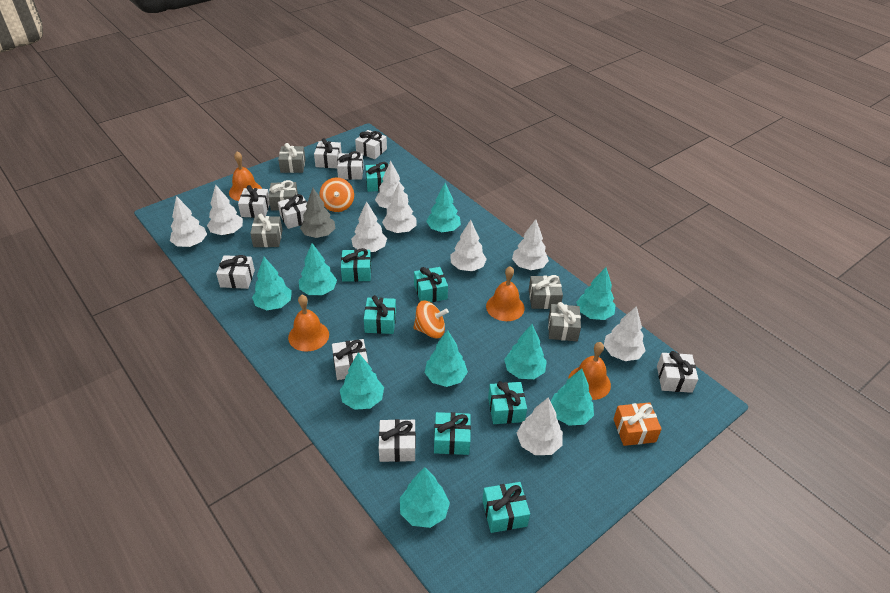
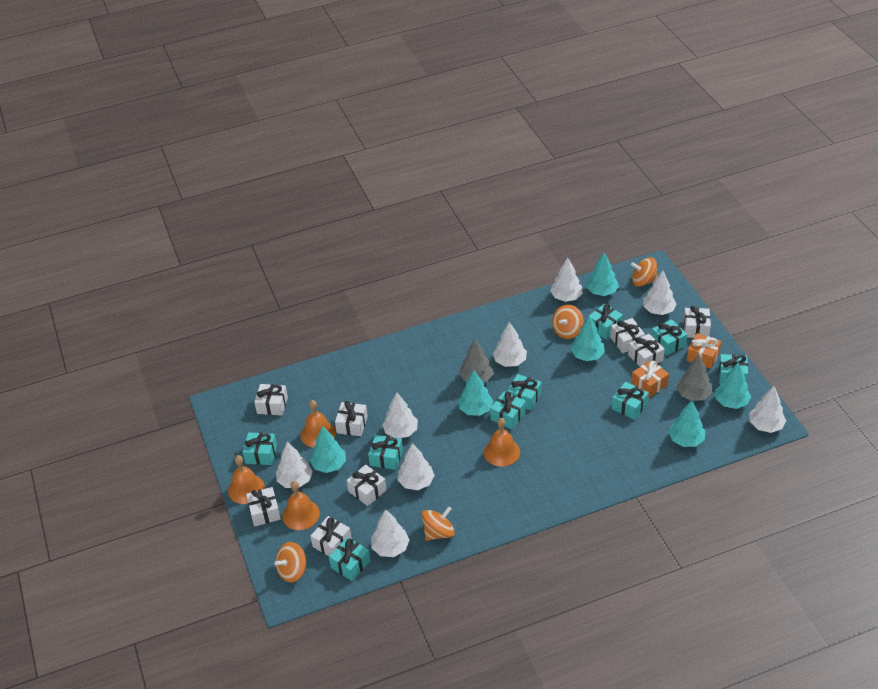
grey gift: 5 -> 0
grey tree: 1 -> 2
orange gift: 1 -> 2
orange spinning top: 2 -> 4
turquoise gift: 7 -> 9
turquoise tree: 9 -> 6
white gift: 9 -> 8
white tree: 9 -> 8

